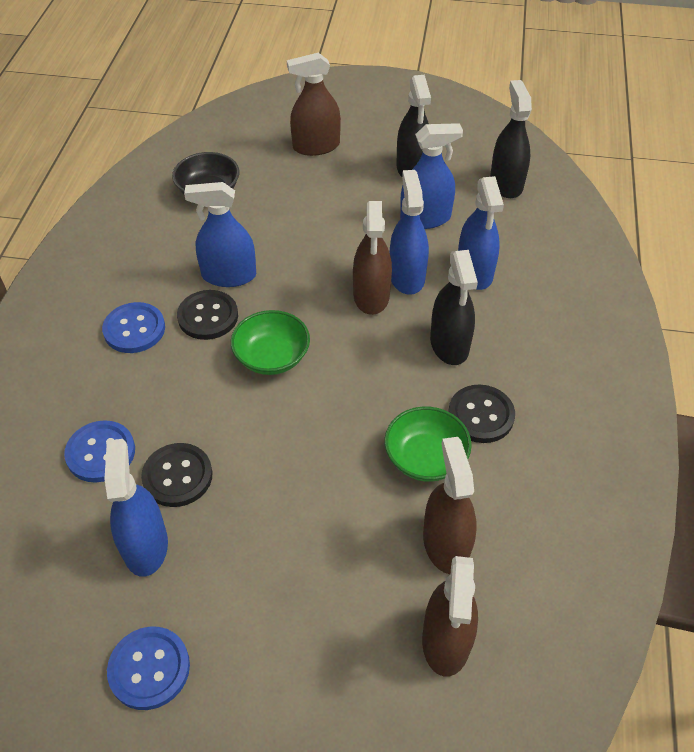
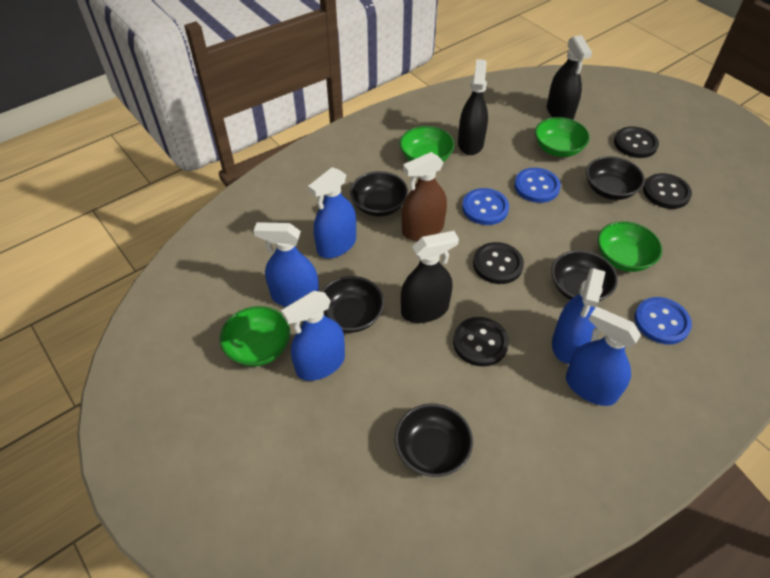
black bowl: 1 -> 5
black button: 3 -> 4
brown spray bottle: 4 -> 1
green bowl: 2 -> 4

